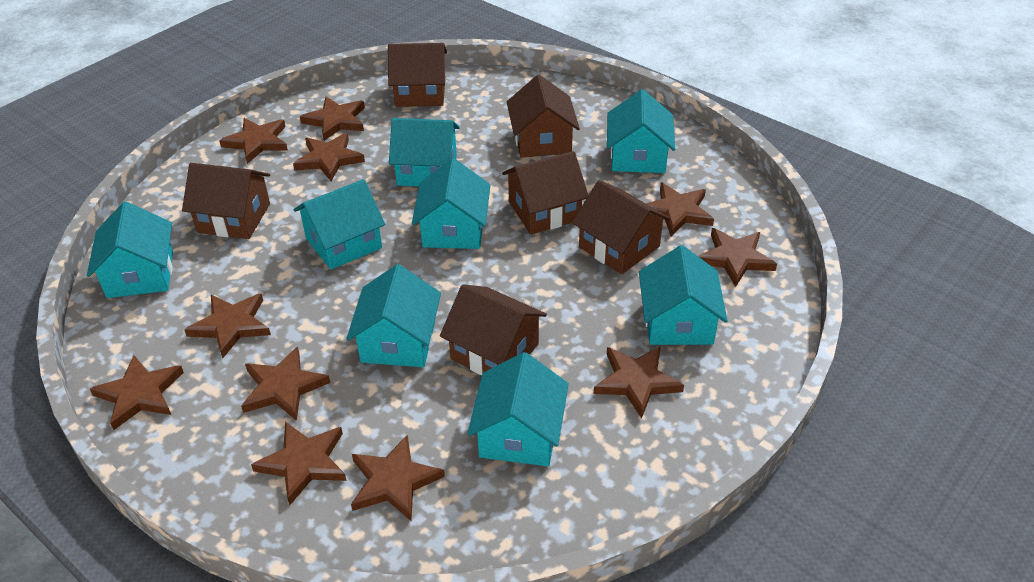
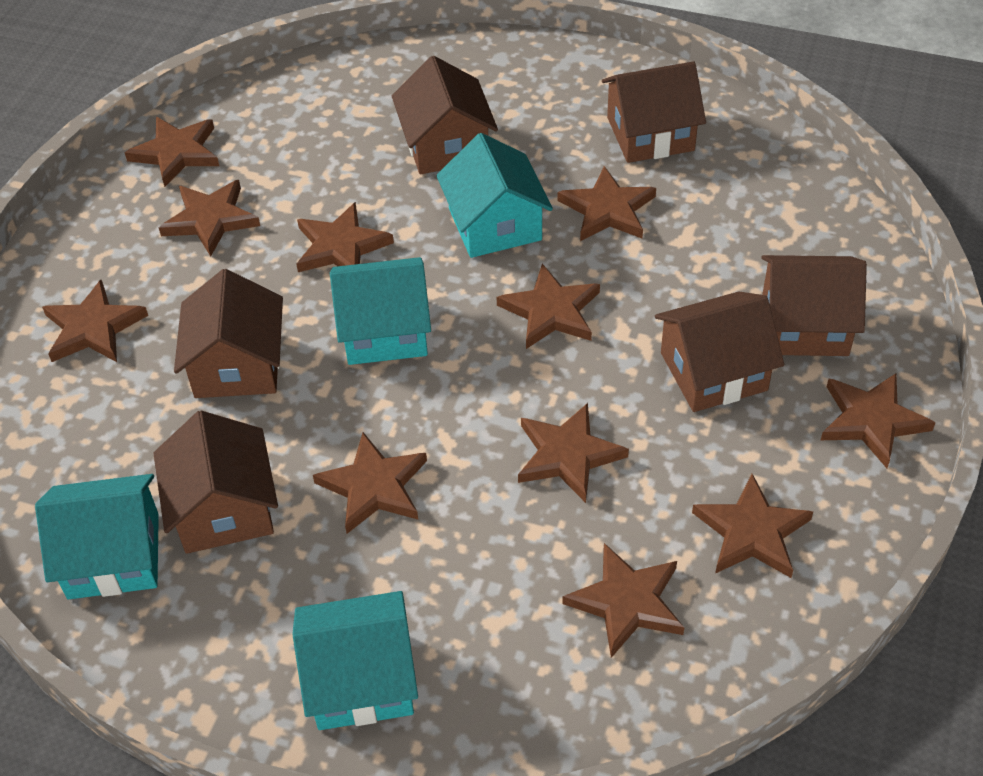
turquoise house: 8 -> 4

